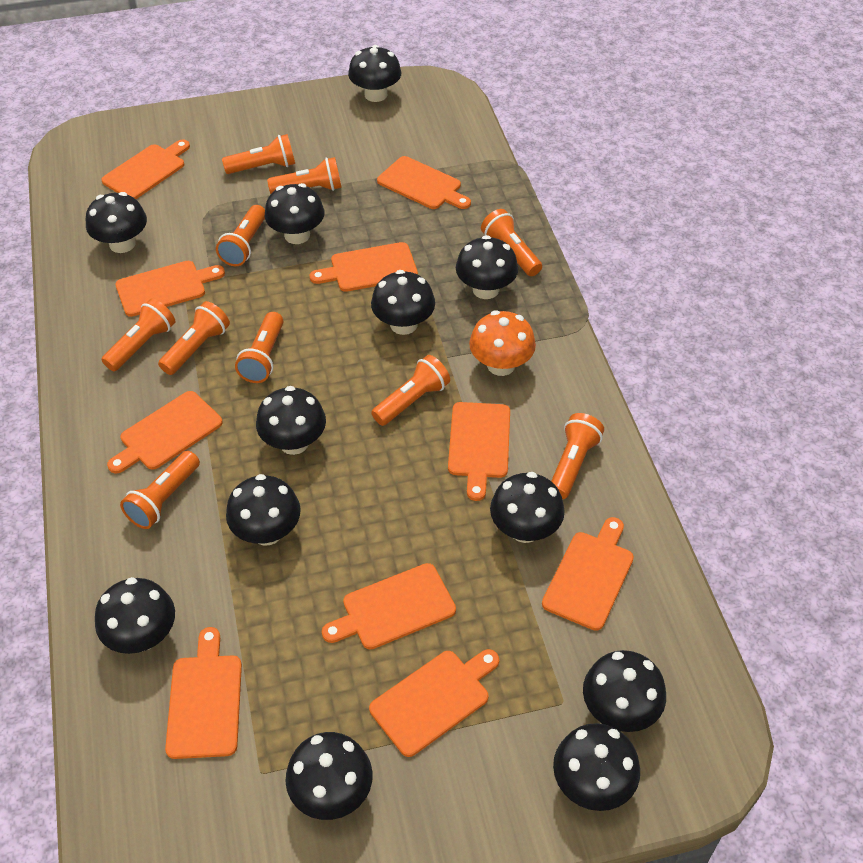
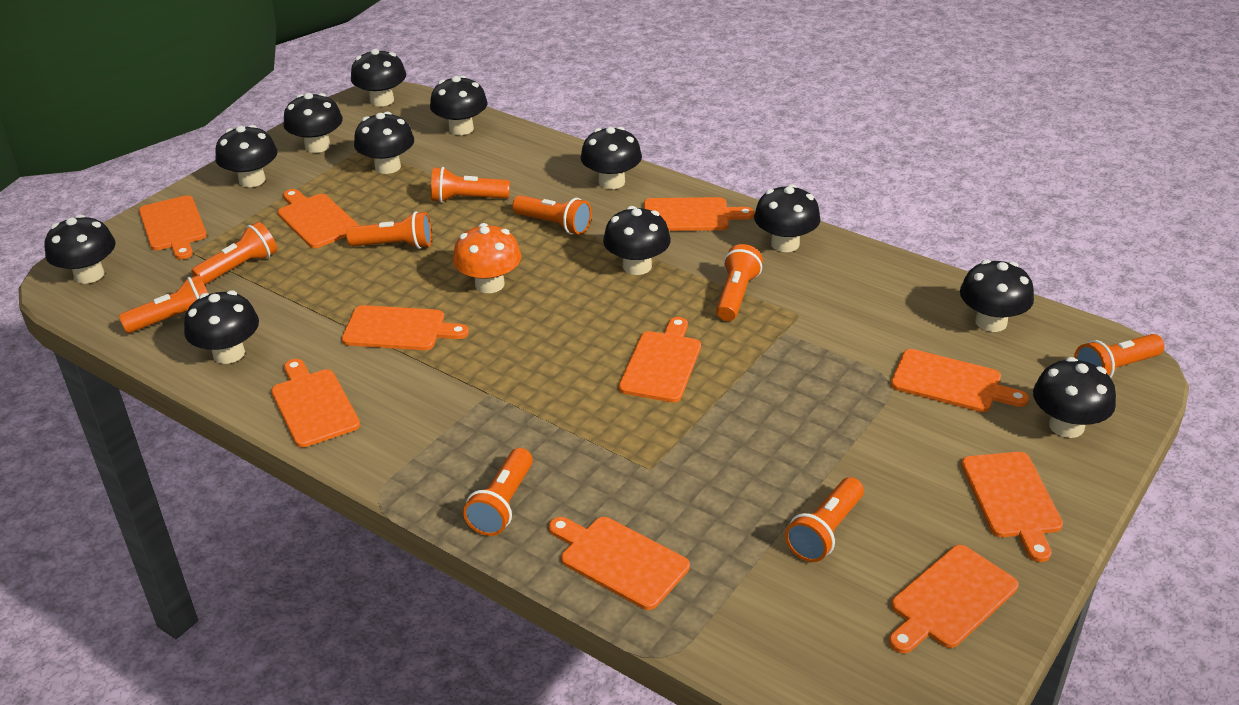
orange flashlight: 10 -> 9

